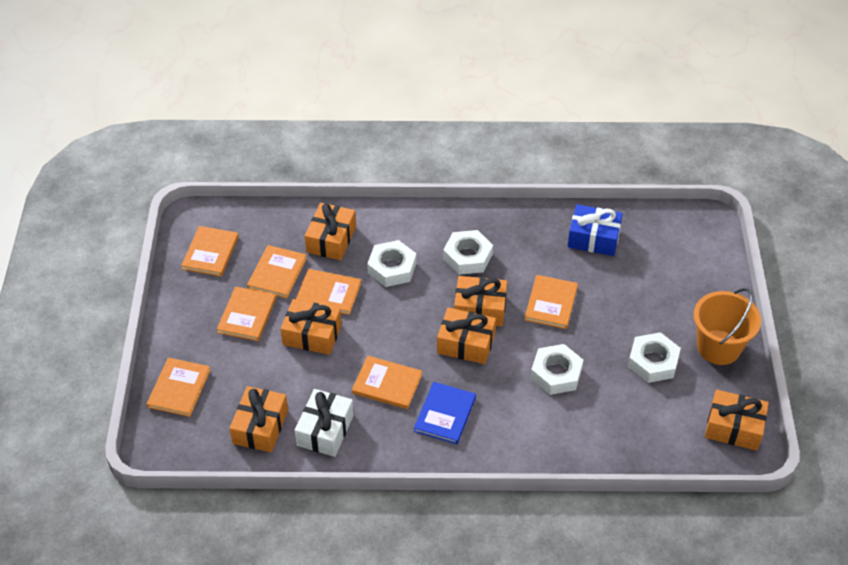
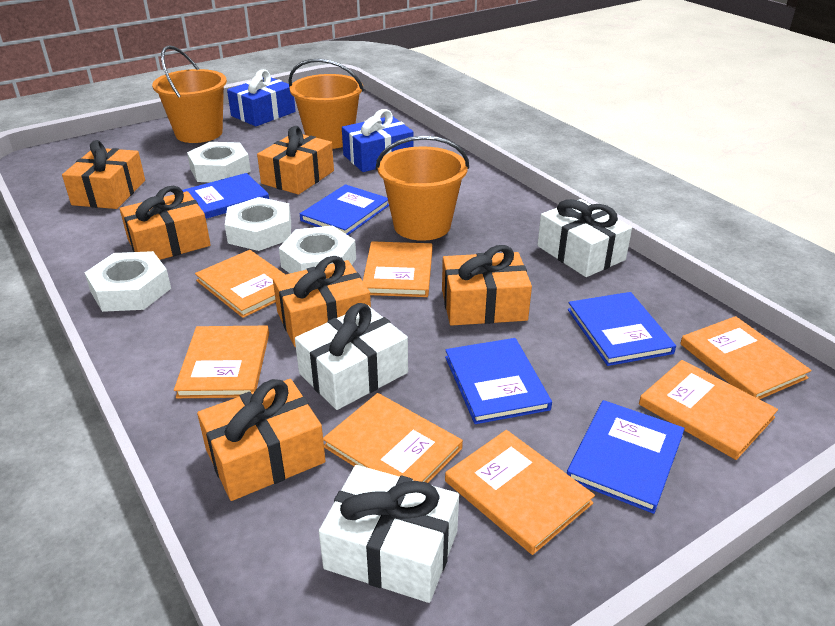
blue book: 1 -> 5
blue gift: 1 -> 2
orange bucket: 1 -> 3
white gift: 1 -> 3

